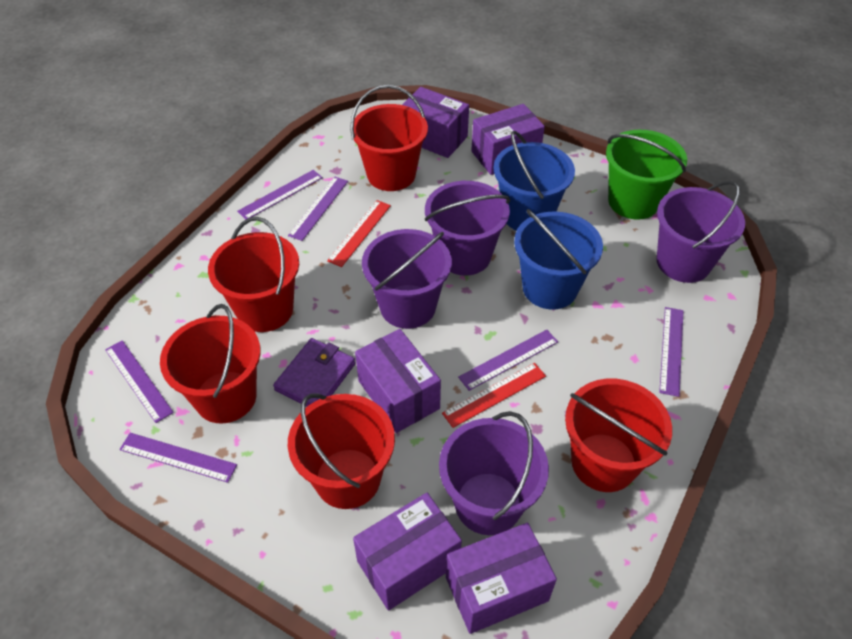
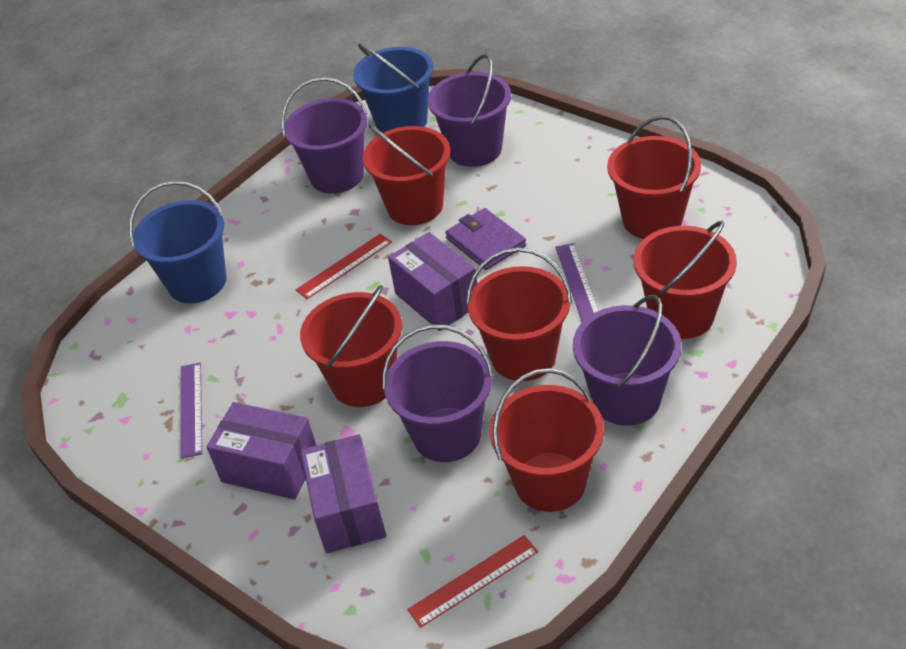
green bucket: 1 -> 0
purple box: 5 -> 3
purple ruler: 6 -> 2
red bucket: 5 -> 6

